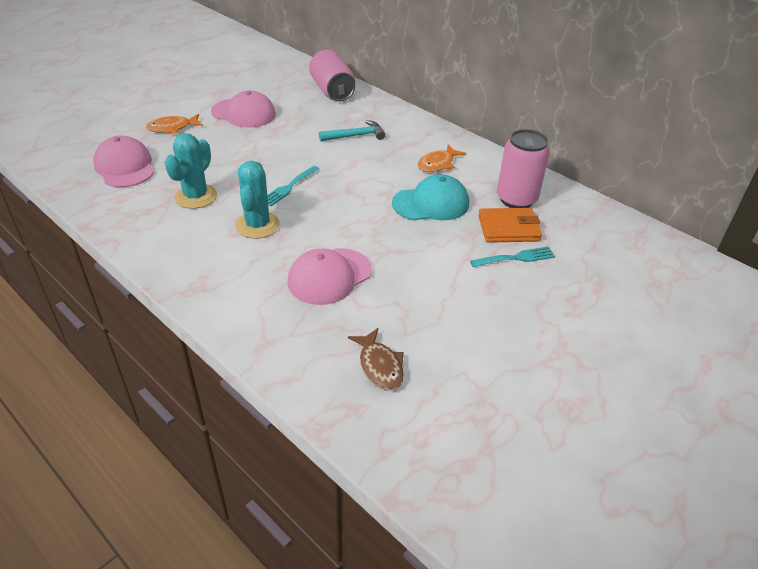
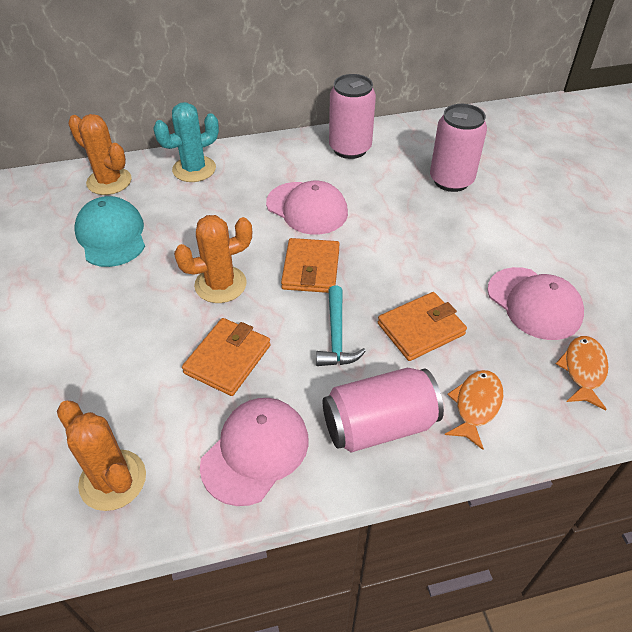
brown fish: 1 -> 0
orange cactus: 0 -> 3
orange wallet: 1 -> 3
pink can: 2 -> 3
turquoise cactus: 2 -> 1
turquoise fork: 2 -> 0

